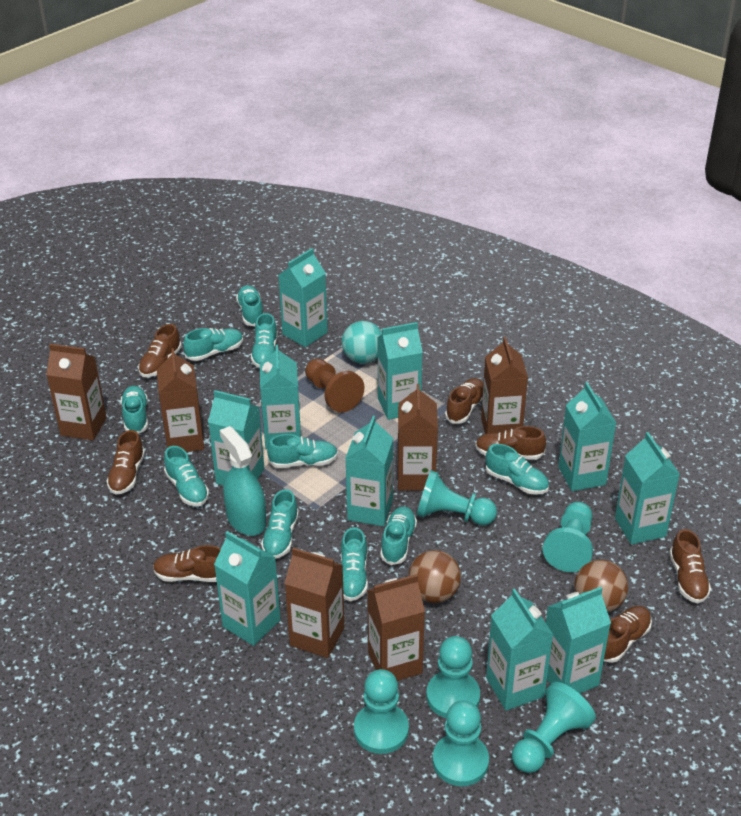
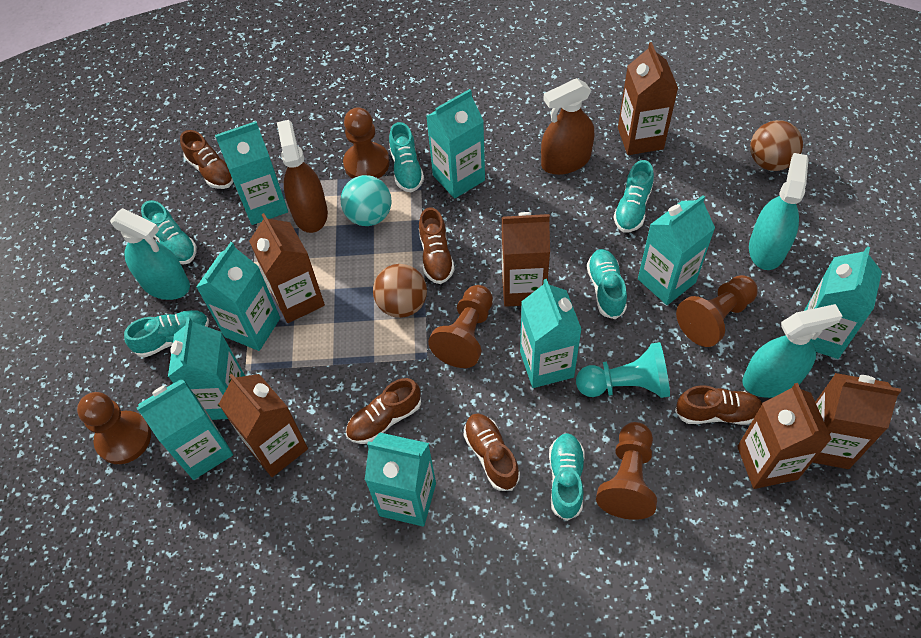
brown pawn: 1 -> 5
brown shoe: 7 -> 5
brown spray bottle: 0 -> 2
turquoise carton: 10 -> 9
turquoise pawn: 6 -> 1
turquoise shoe: 10 -> 6
turquoise spray bottle: 1 -> 3

